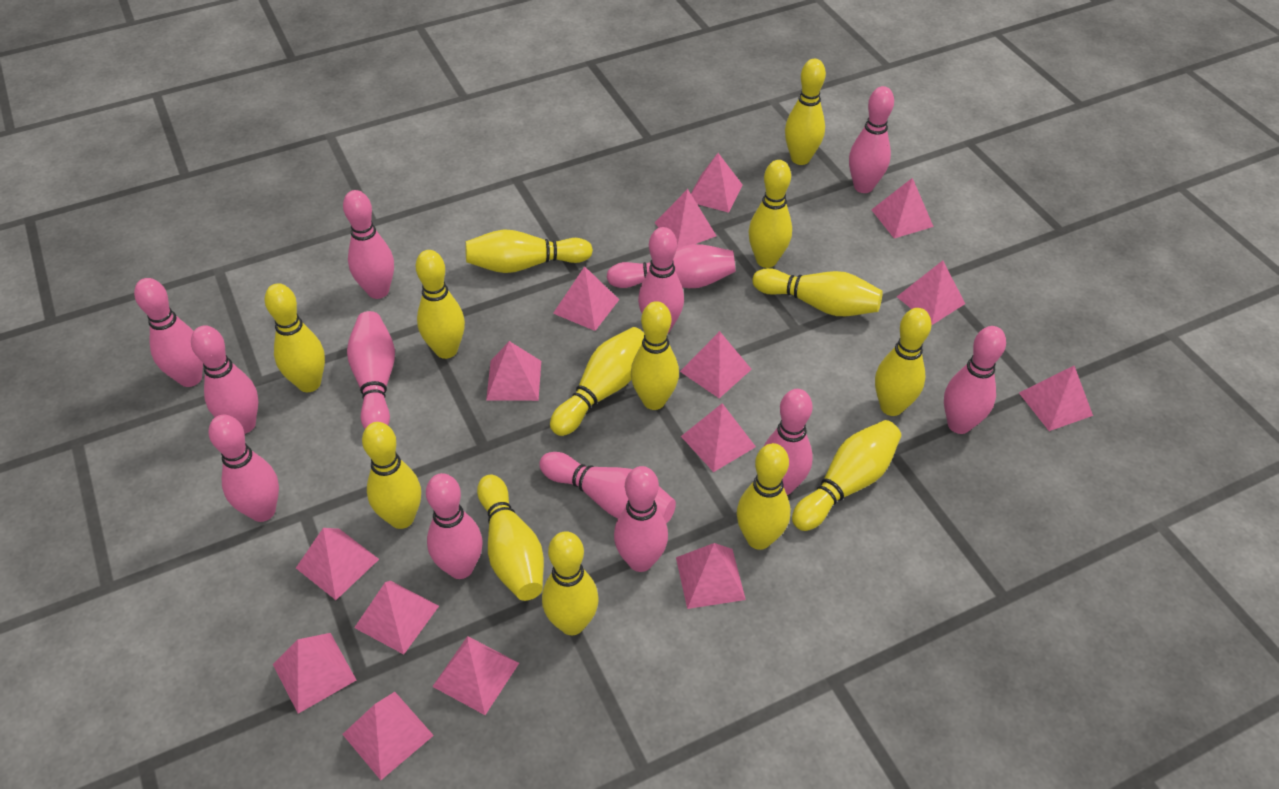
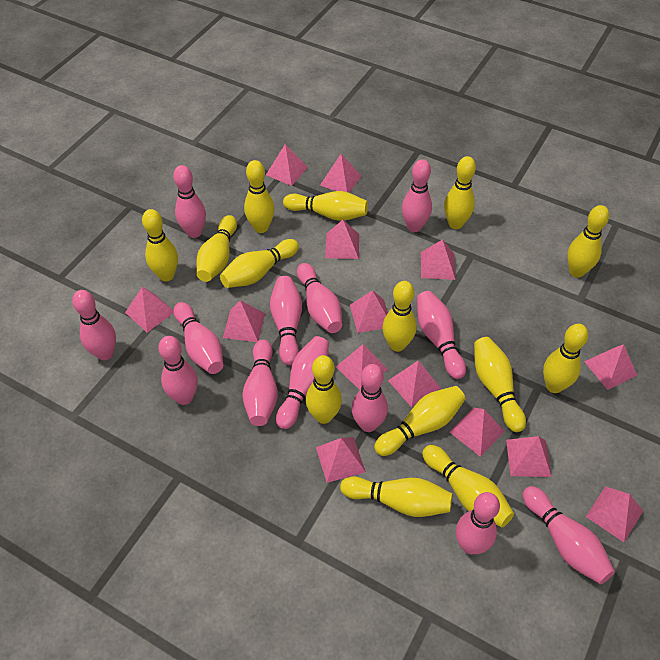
pink pyramid: 15 -> 14

